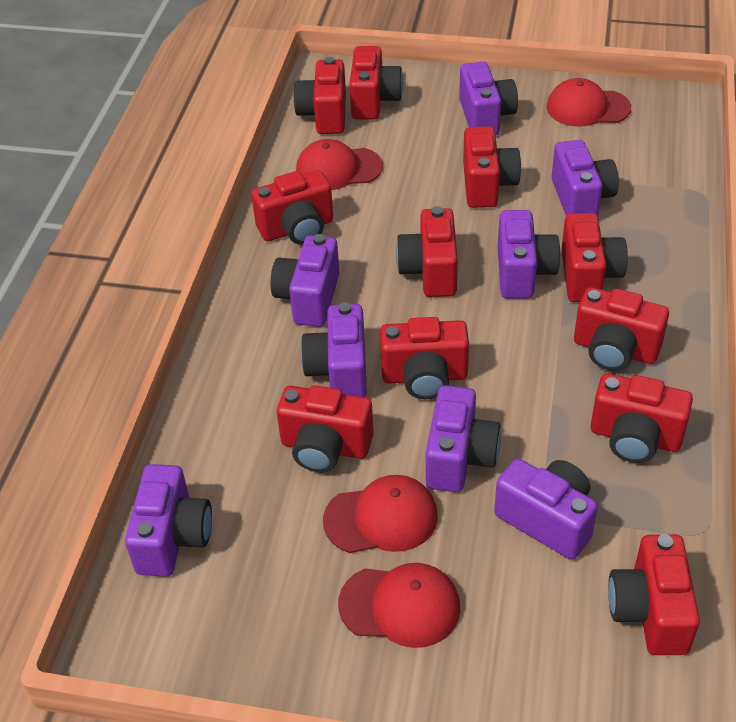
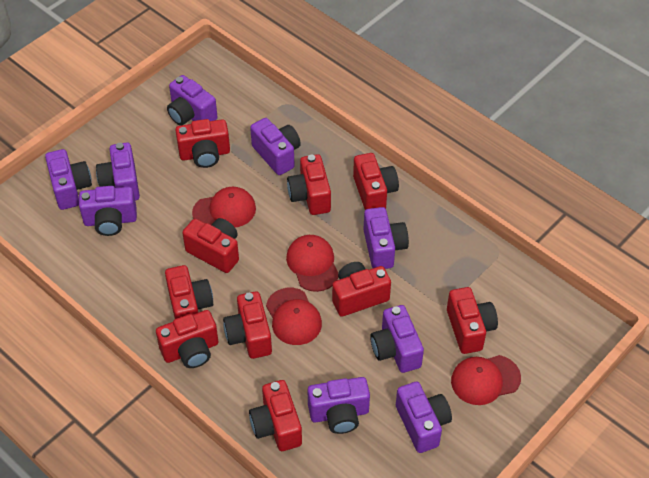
purple camera: 8 -> 9
red camera: 11 -> 10

